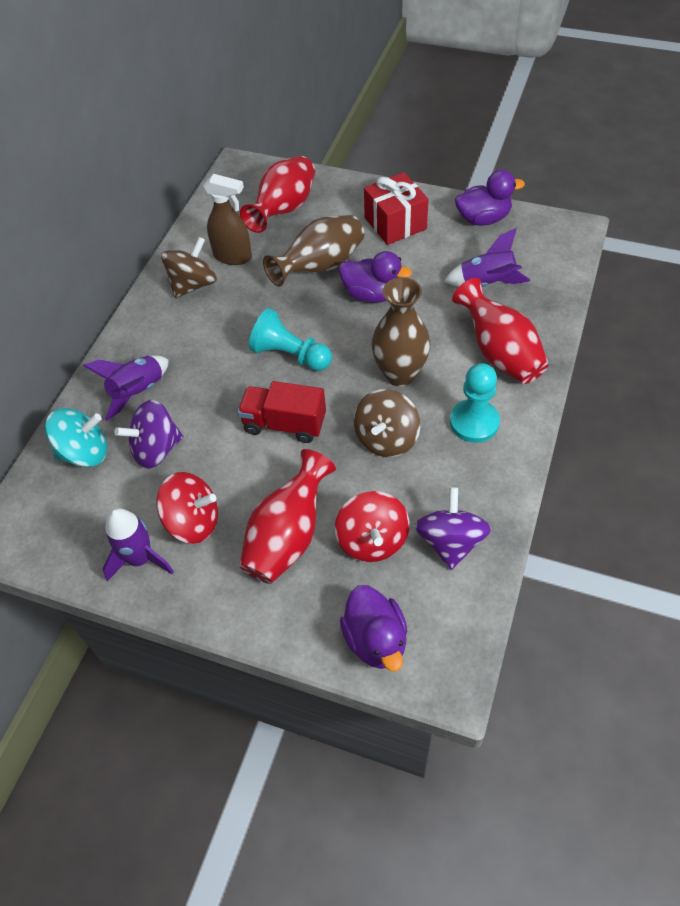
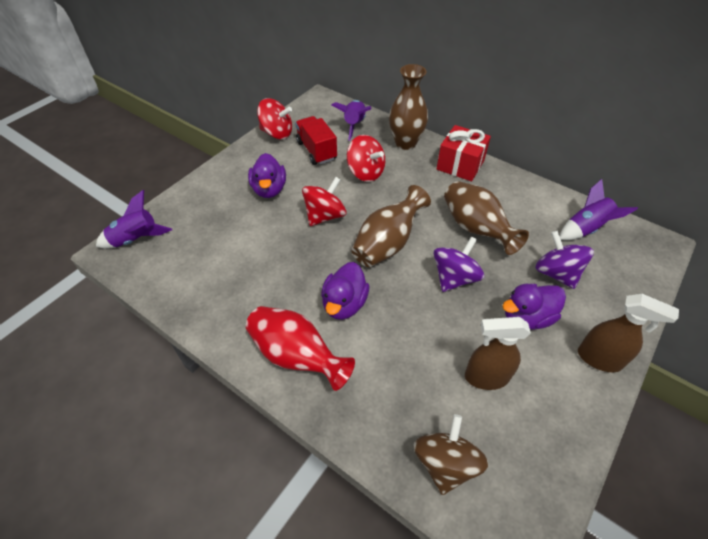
brown spinning top: 2 -> 1
brown spray bottle: 1 -> 2
brown vase: 2 -> 3
red spinning top: 2 -> 3
red vase: 3 -> 1
turquoise pawn: 2 -> 0
turquoise spinning top: 1 -> 0

